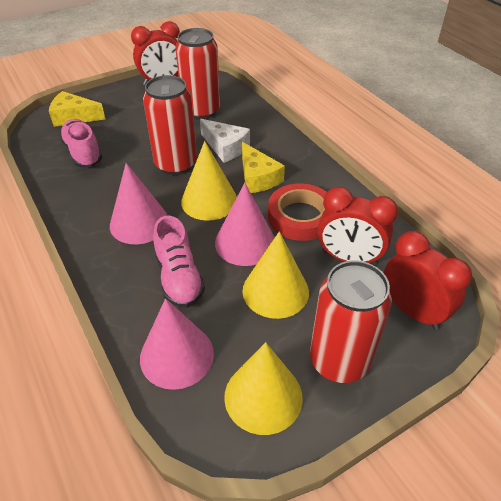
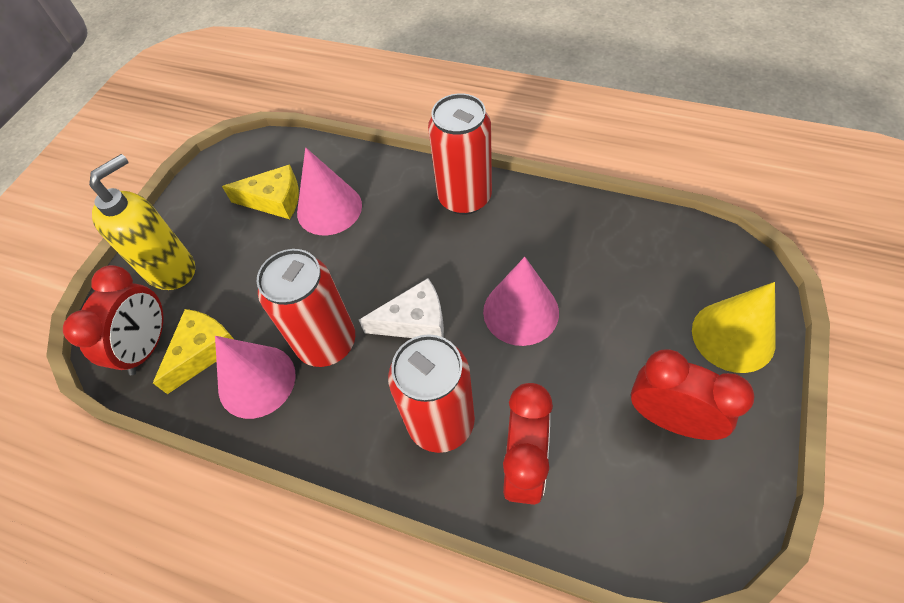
pink shoe: 2 -> 0
red tape: 1 -> 0
yellow cone: 3 -> 1
yellow soap dispenser: 0 -> 1

